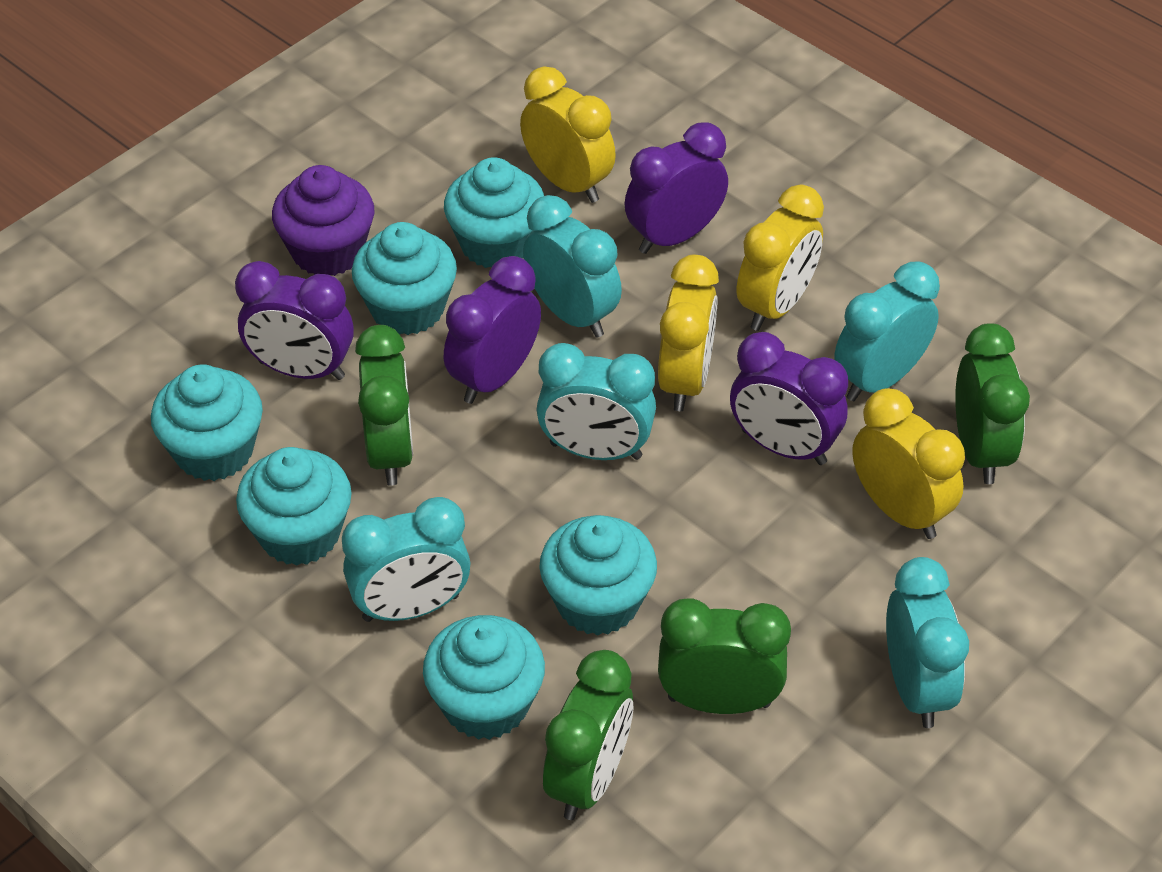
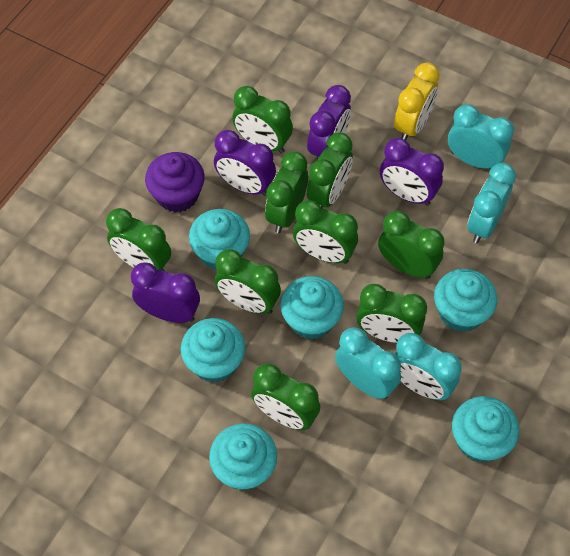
green clock: 4 -> 9
turquoise clock: 5 -> 4
yellow clock: 4 -> 1

